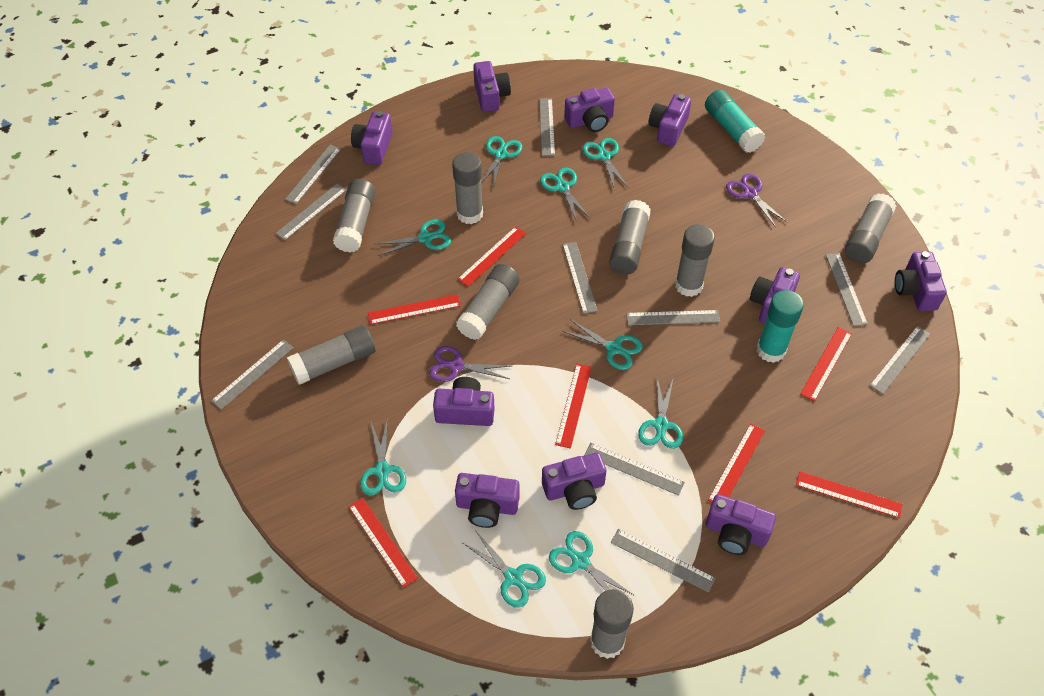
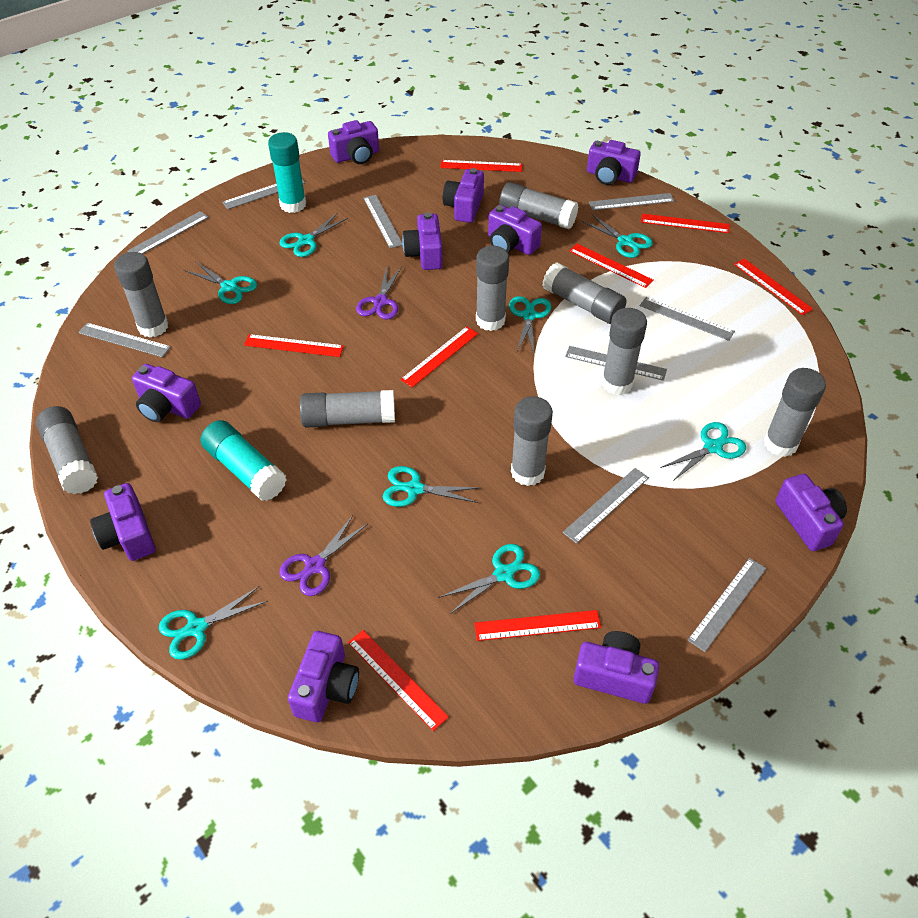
grey glue stick: 8 -> 9
grey ruler: 10 -> 9
red ruler: 7 -> 8
turquoise scissors: 9 -> 8

